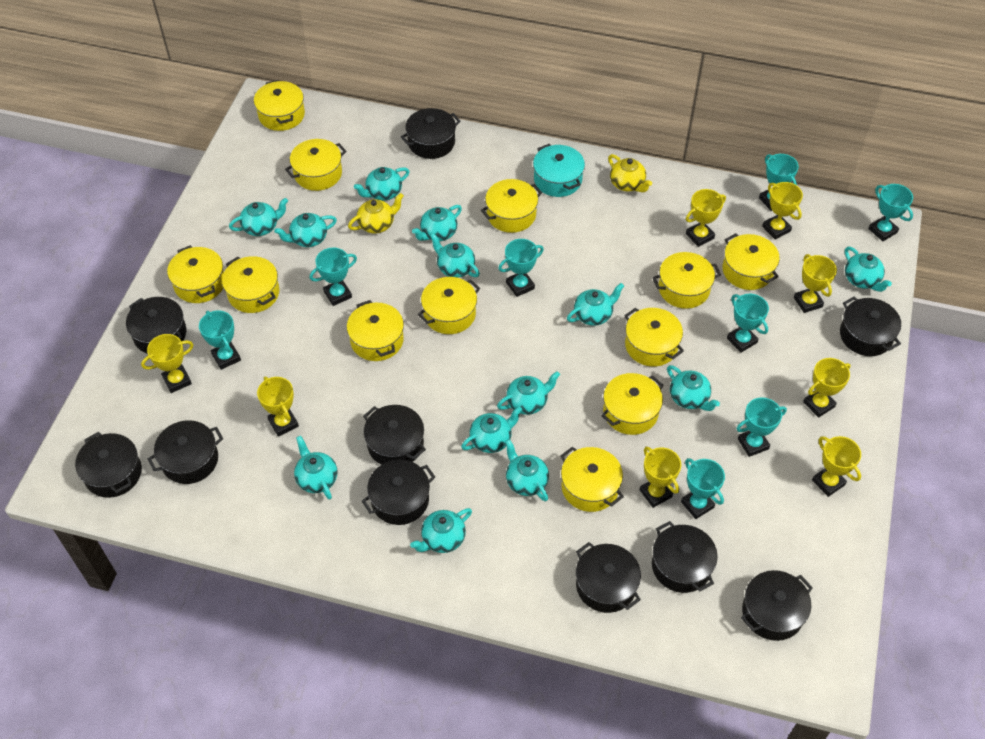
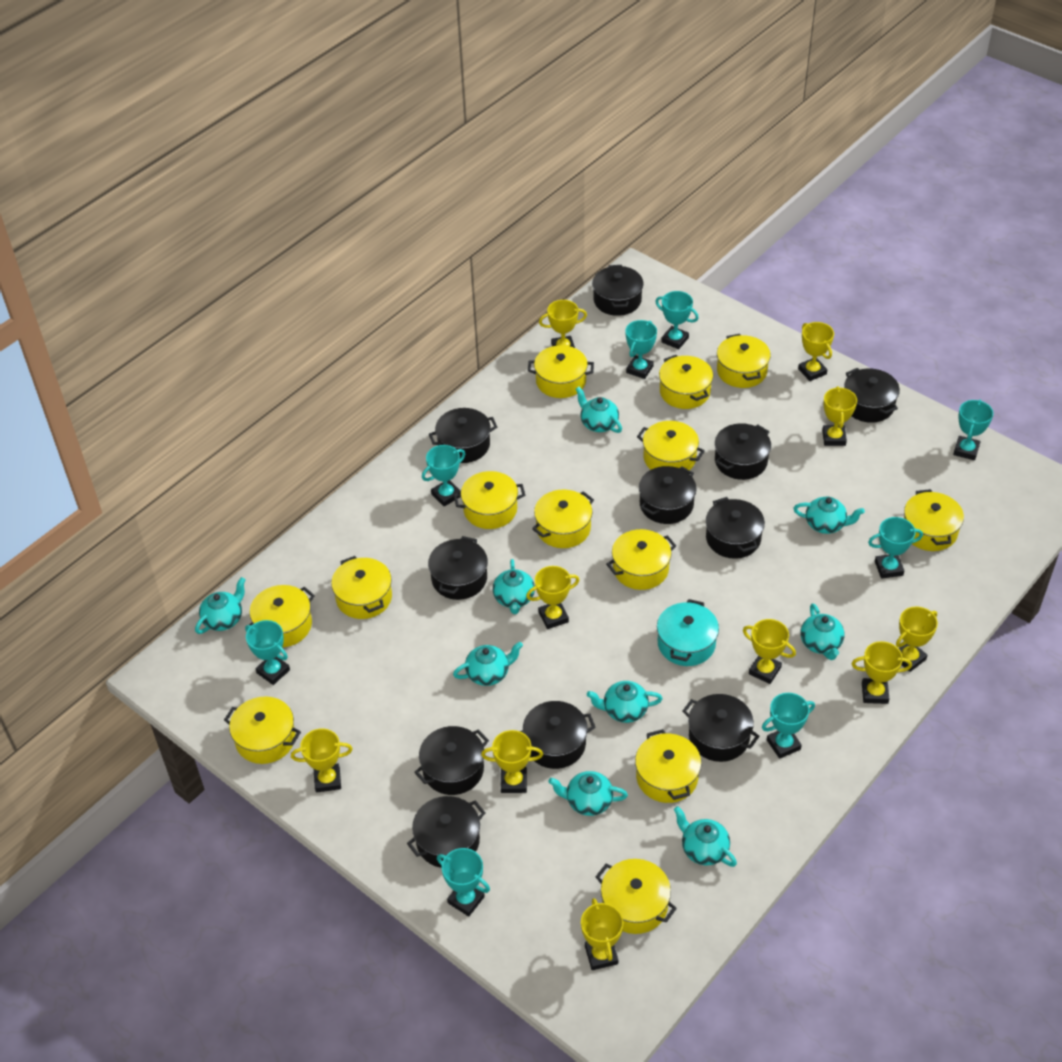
black pot: 10 -> 11
turquoise teapot: 13 -> 9
yellow pot: 12 -> 13
yellow teapot: 2 -> 0
yellow trophy: 8 -> 10

